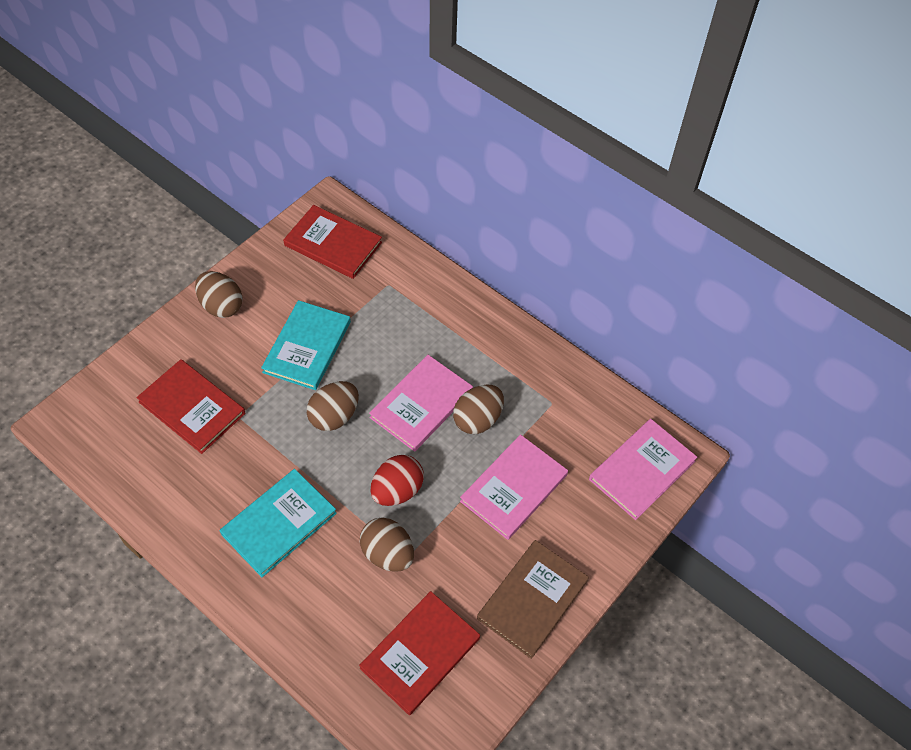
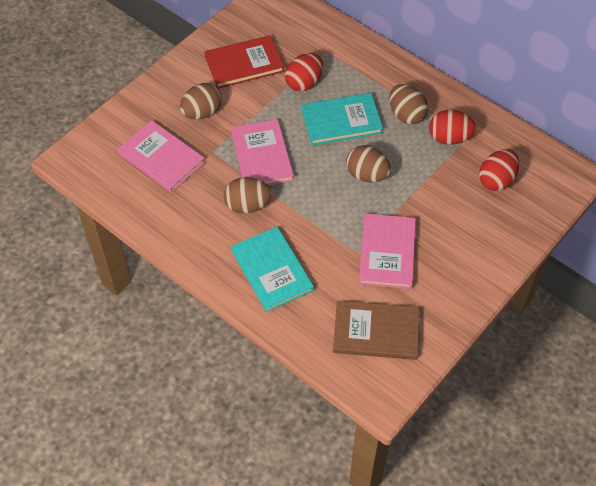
red book: 3 -> 1
red egg: 1 -> 3

